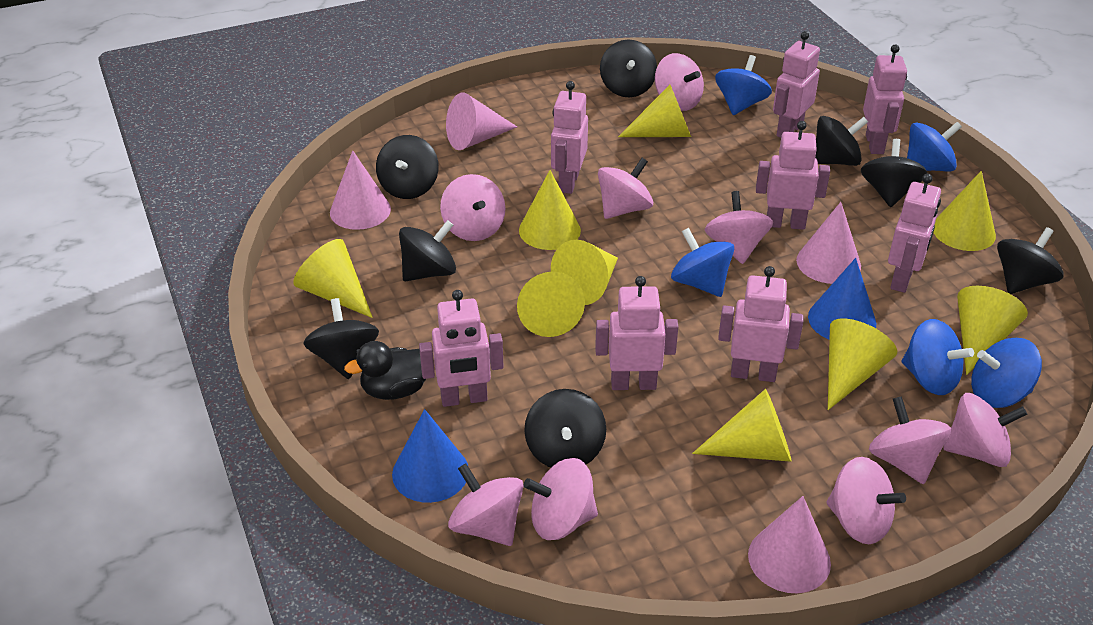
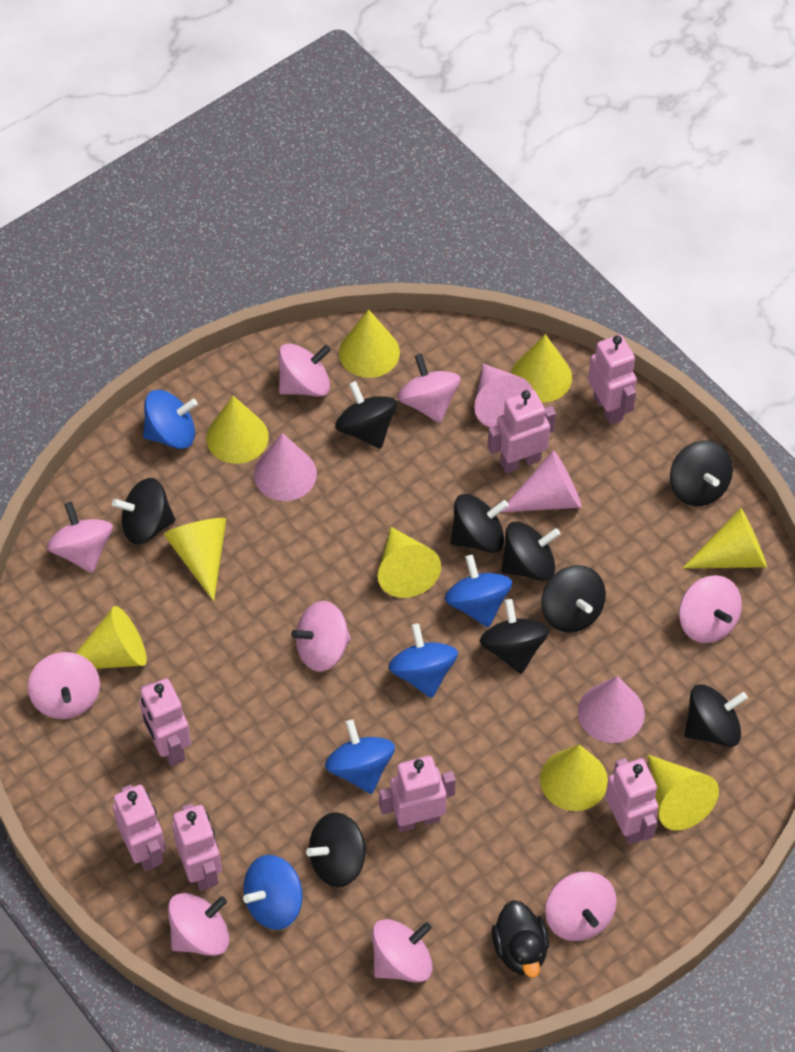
black spinning top: 8 -> 9
blue cone: 2 -> 0
pink robot: 8 -> 7

